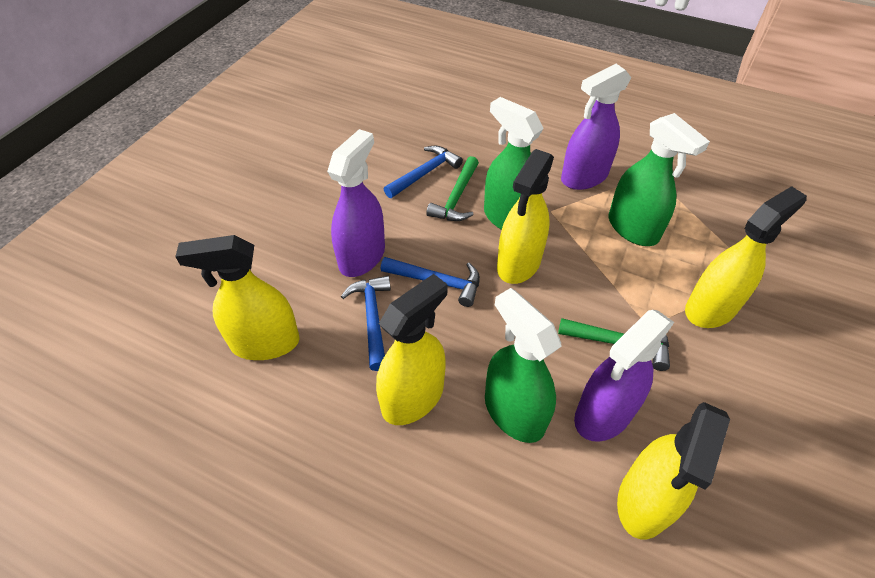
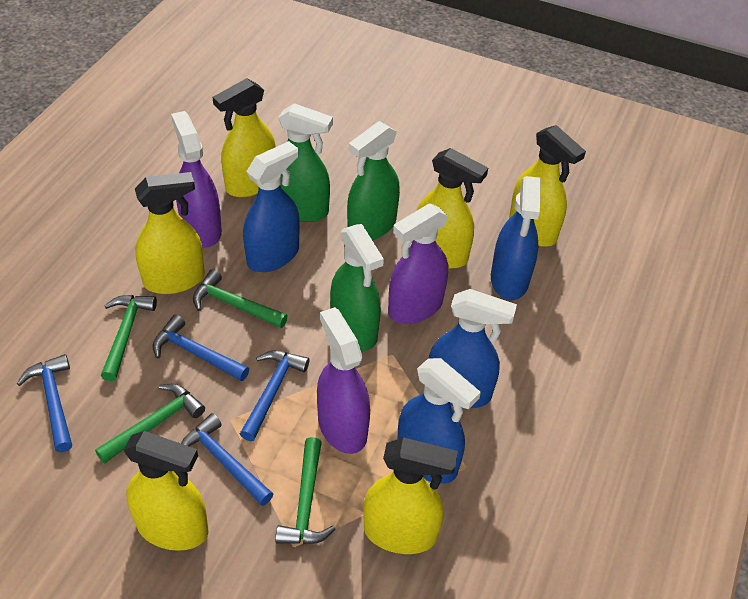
blue hammer: 3 -> 4
blue spray bottle: 0 -> 4
green hammer: 2 -> 4
yellow spray bottle: 5 -> 6

